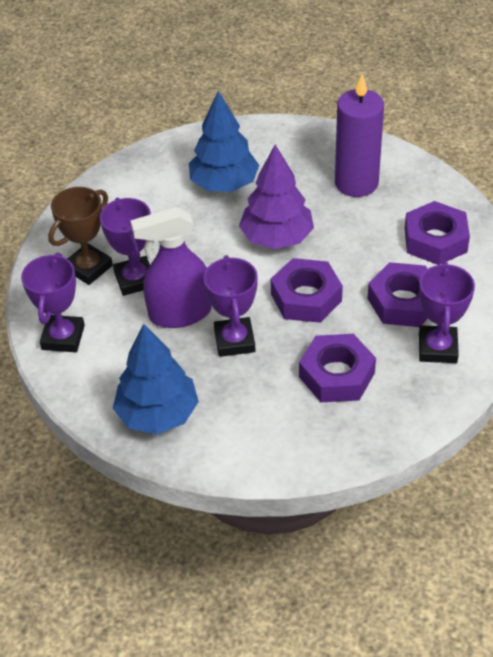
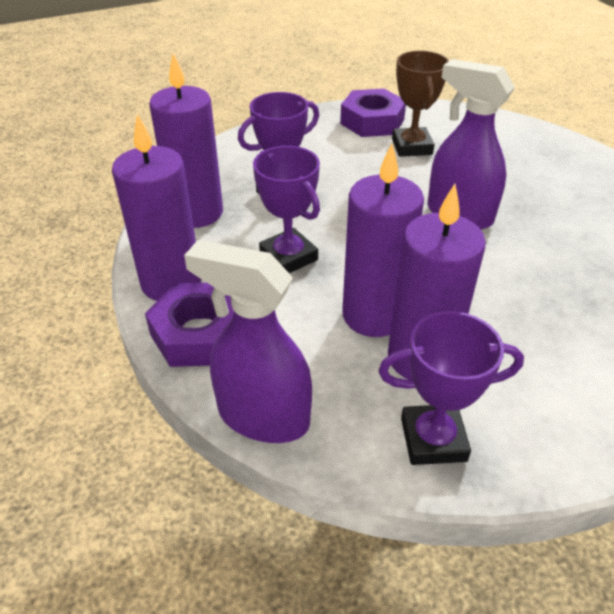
blue tree: 2 -> 0
purple candle: 1 -> 4
purple nut: 4 -> 2
purple spray bottle: 1 -> 2
purple tree: 1 -> 0
purple trophy: 4 -> 3

